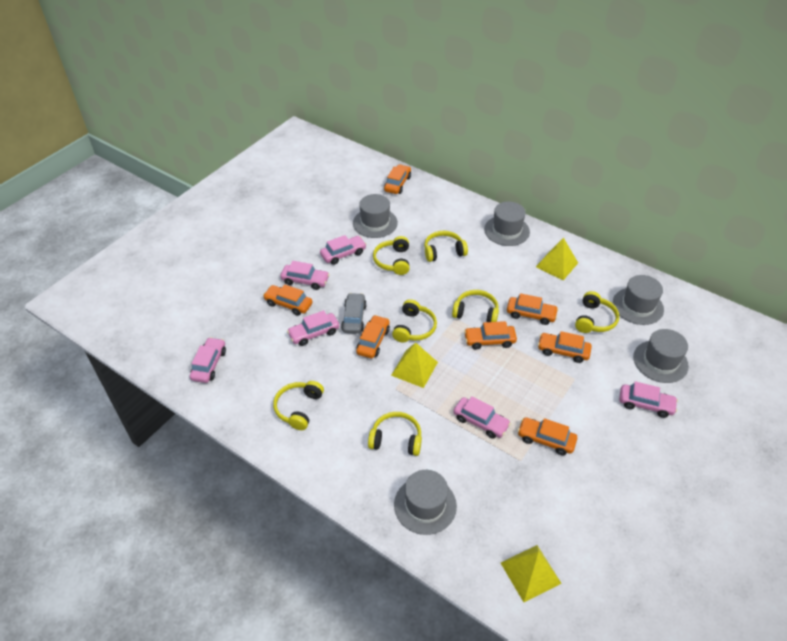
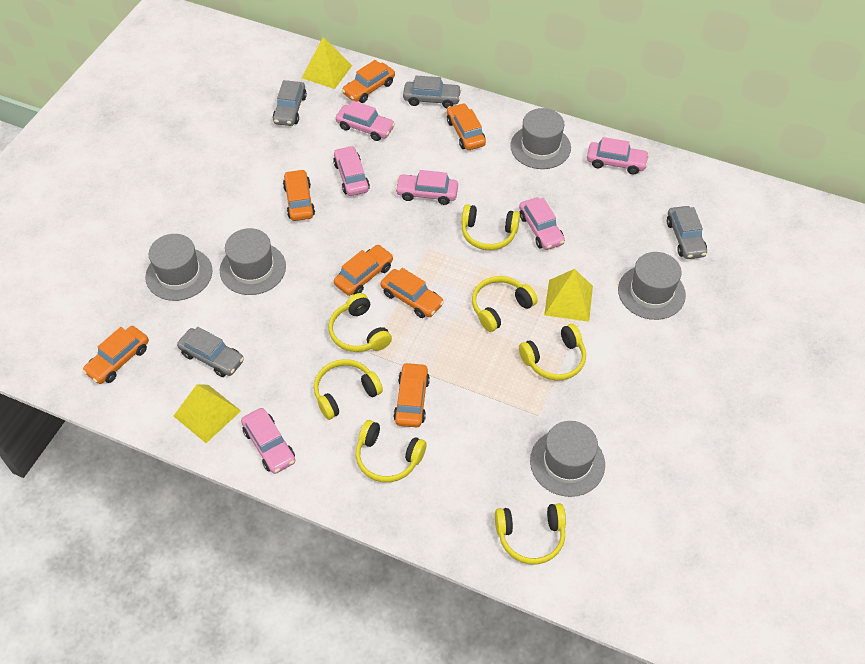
grey car: 1 -> 4

